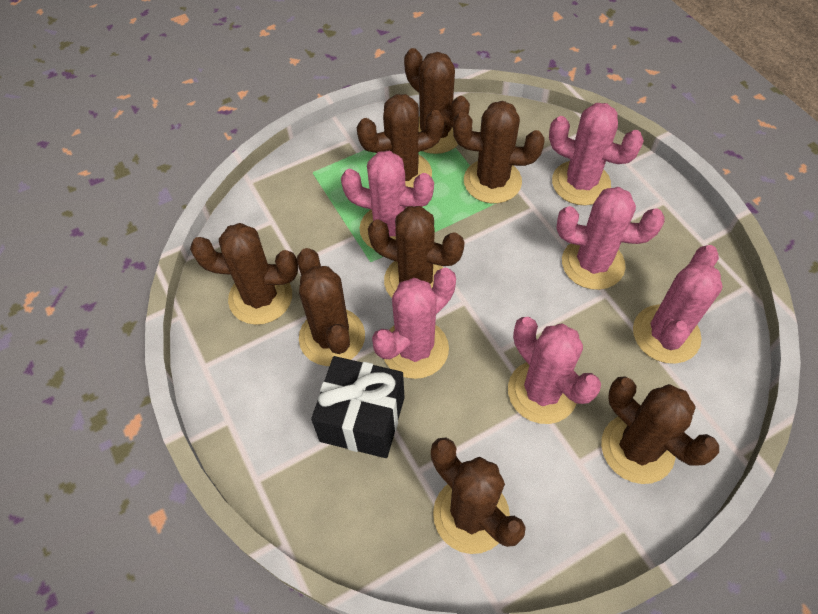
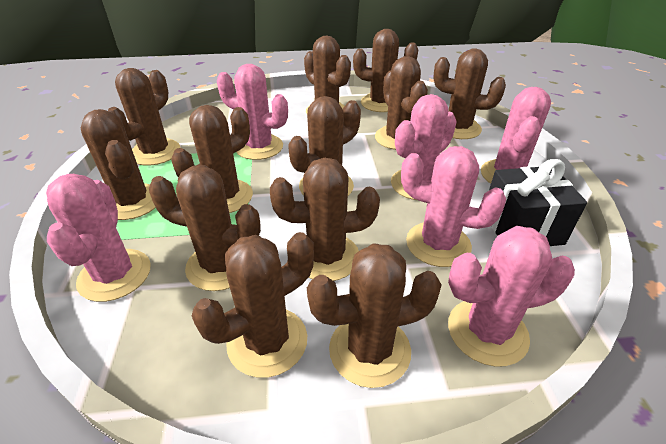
brown cactus: 8 -> 12

